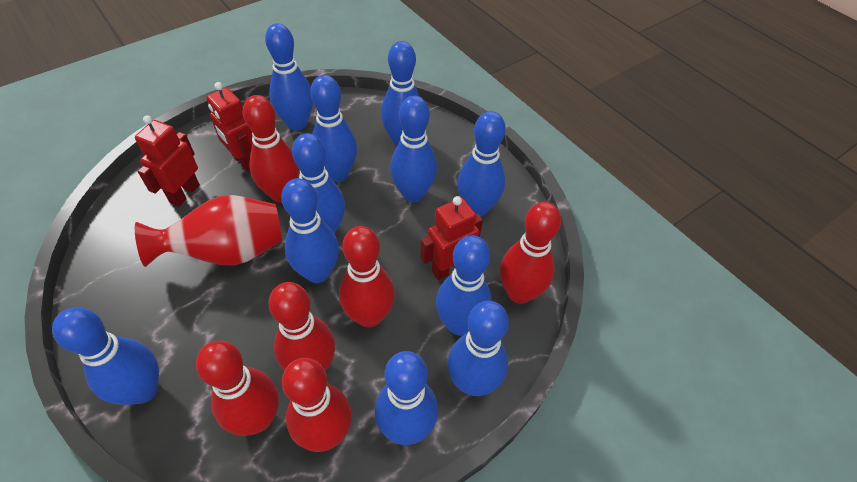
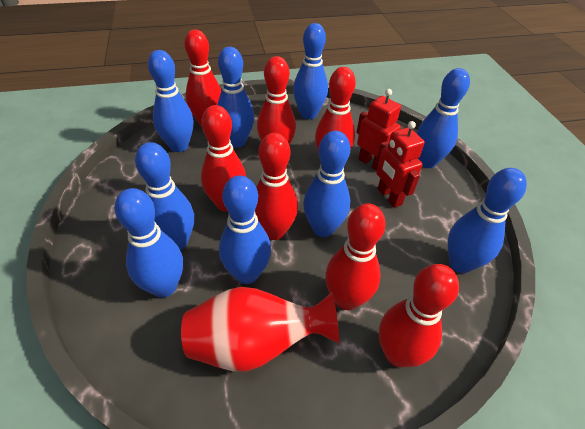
blue bowling pin: 11 -> 9
red bowling pin: 6 -> 7
red robot: 3 -> 2

